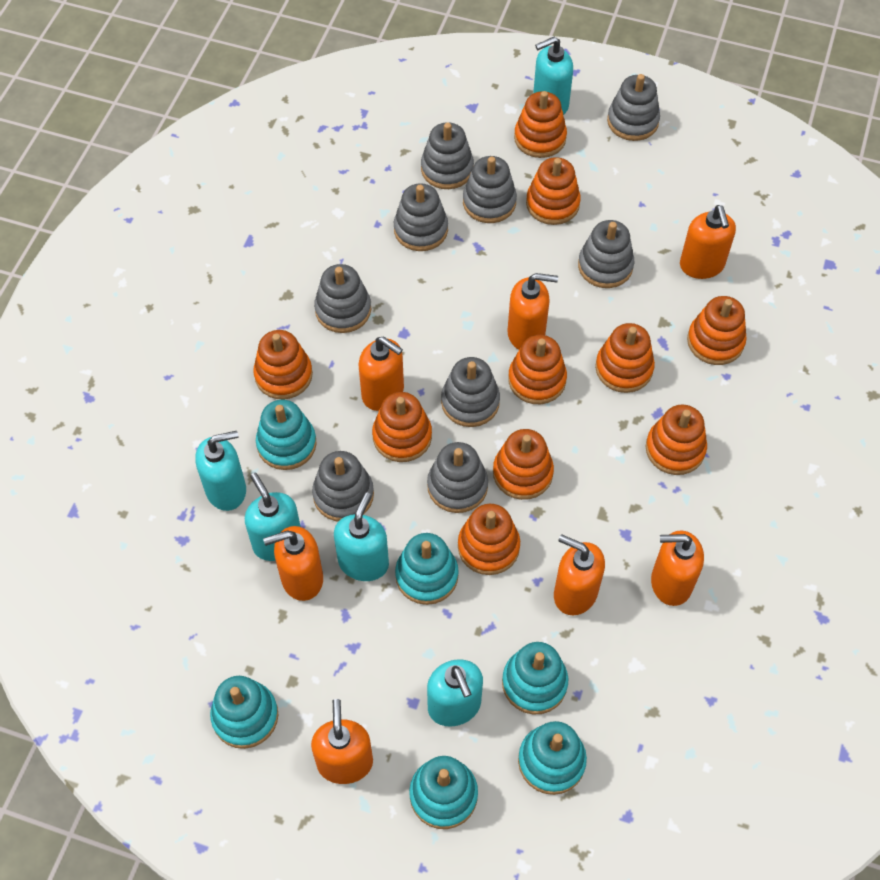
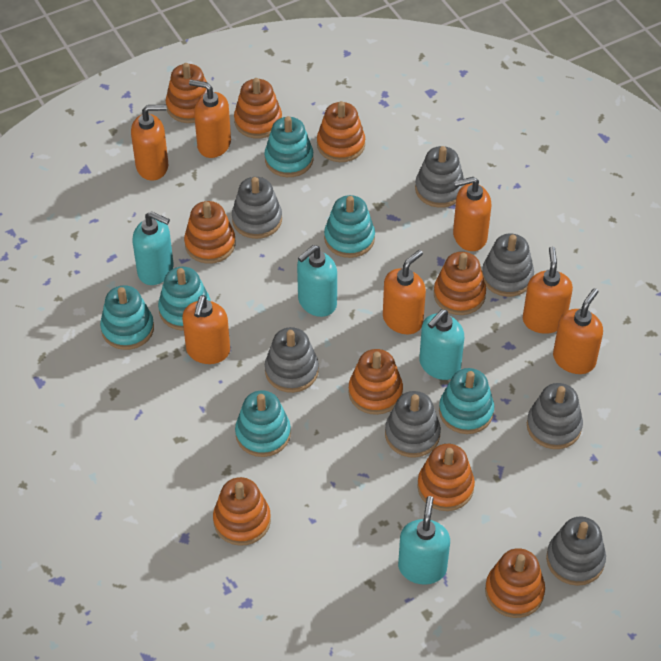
grey stacking toy: 9 -> 7
orange stacking toy: 10 -> 9
turquoise soap dispenser: 5 -> 4

